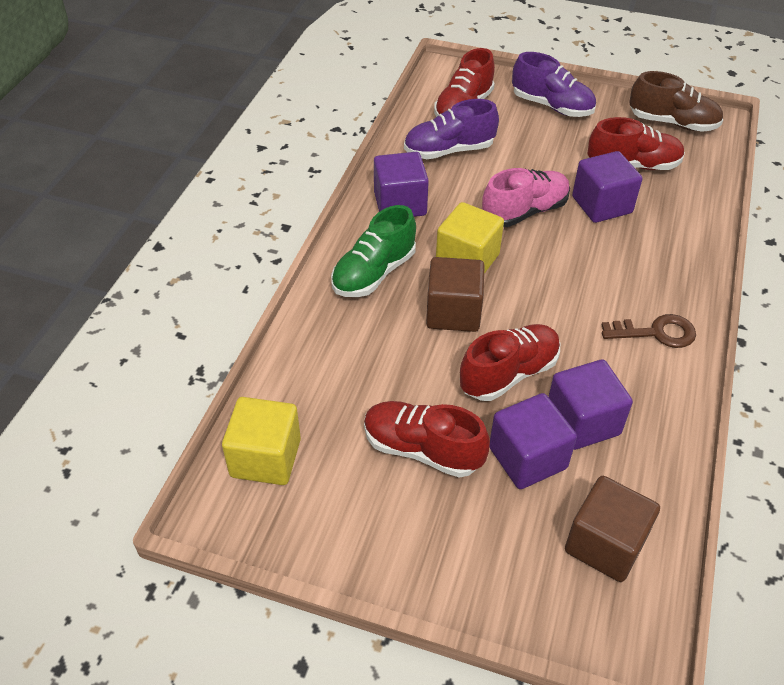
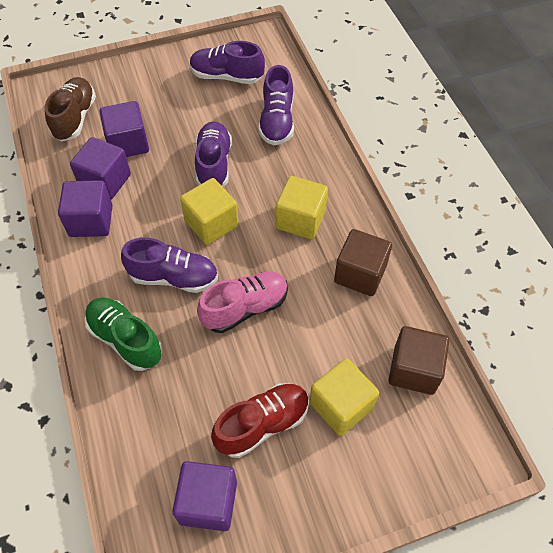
brown key: 1 -> 0
purple shoe: 2 -> 4
red shoe: 4 -> 1
yellow cube: 2 -> 3

